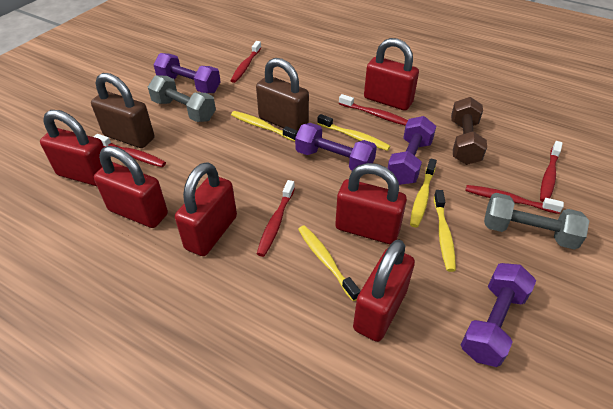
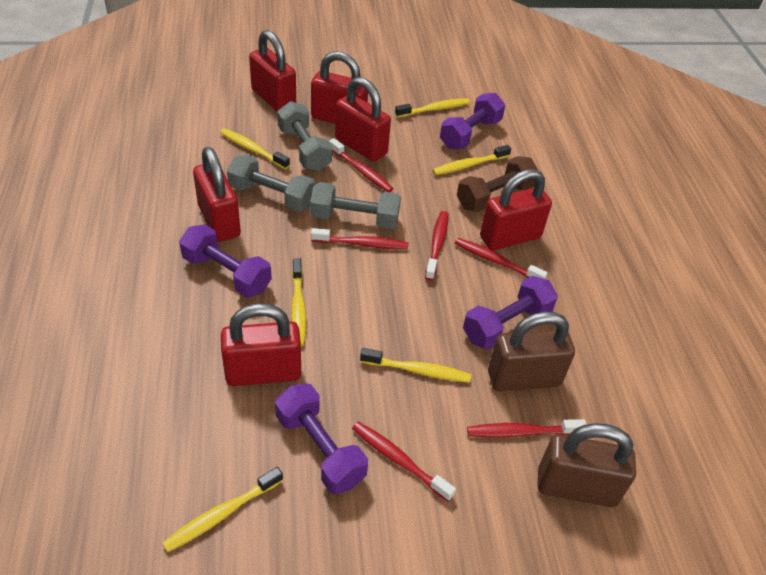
grey dumbbell: 2 -> 3
yellow toothbrush: 5 -> 6

